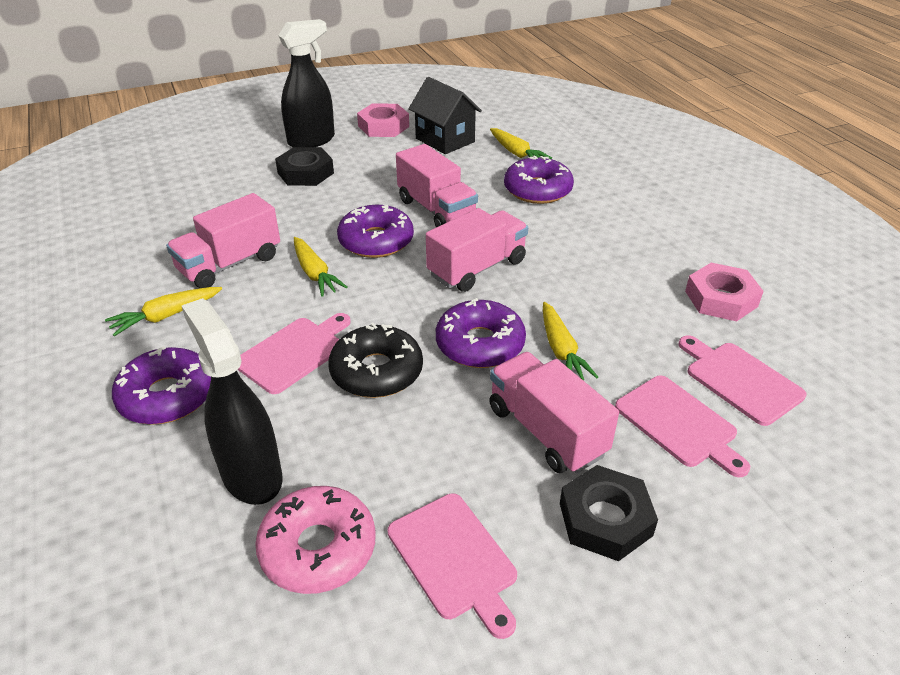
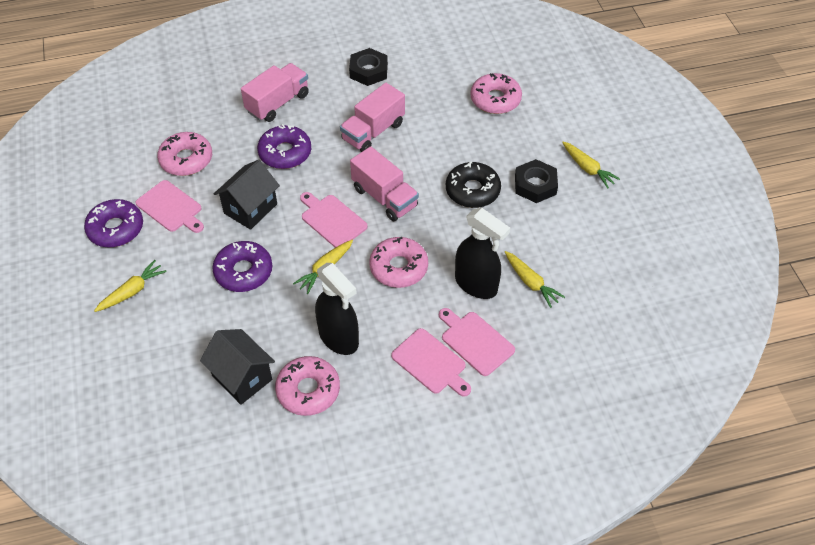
black house: 1 -> 2
pink donut: 1 -> 4
pink nut: 2 -> 0
pink truck: 4 -> 3
purple donut: 4 -> 3

